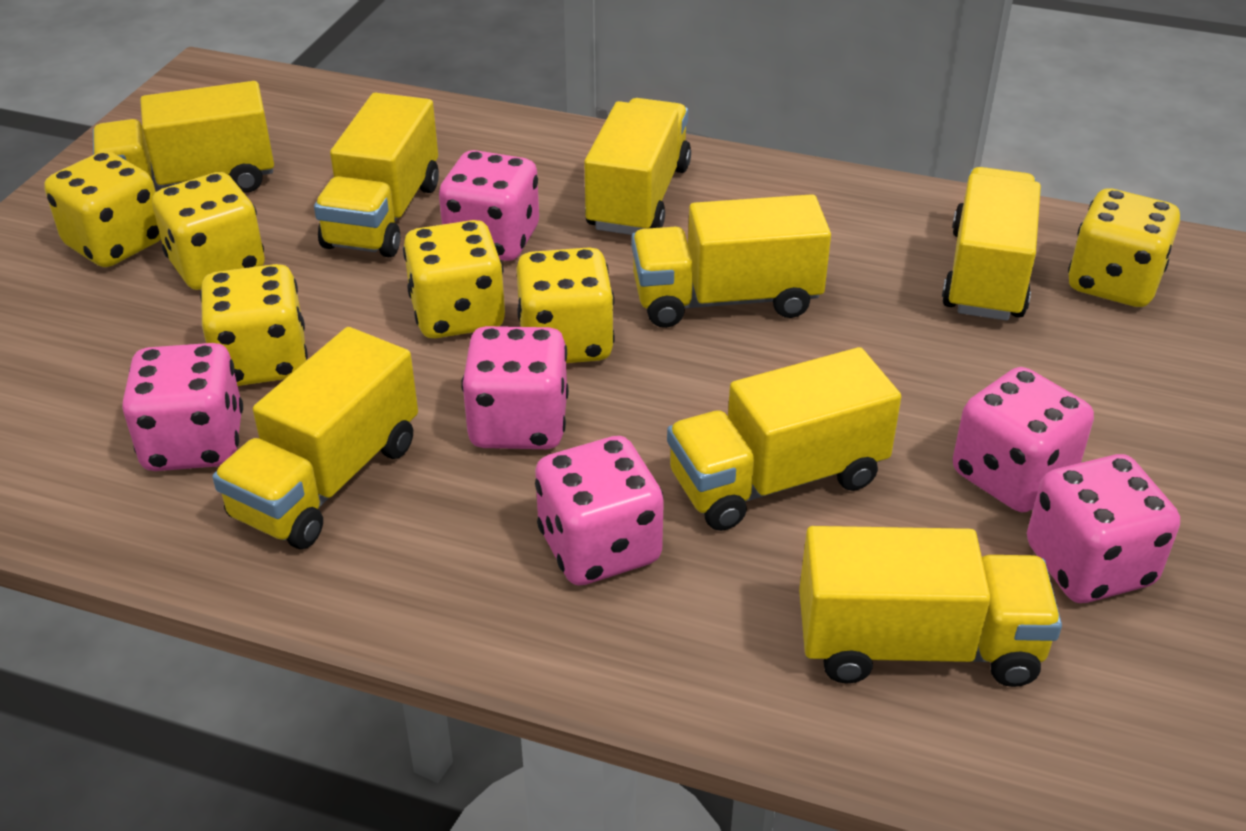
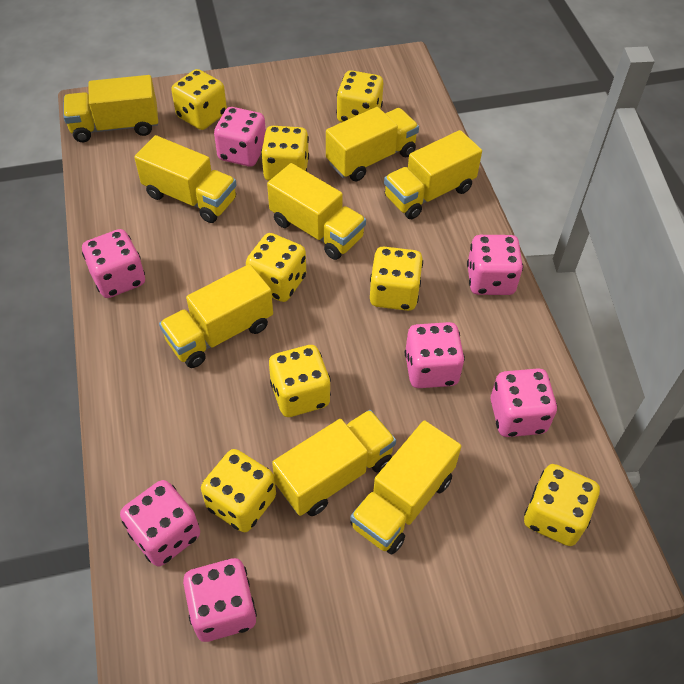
pink dice: 6 -> 7
yellow dice: 6 -> 8

